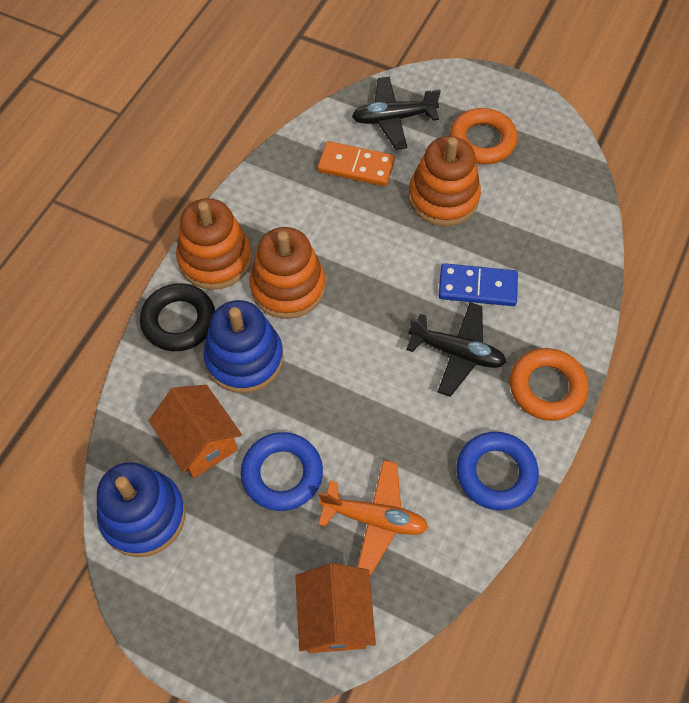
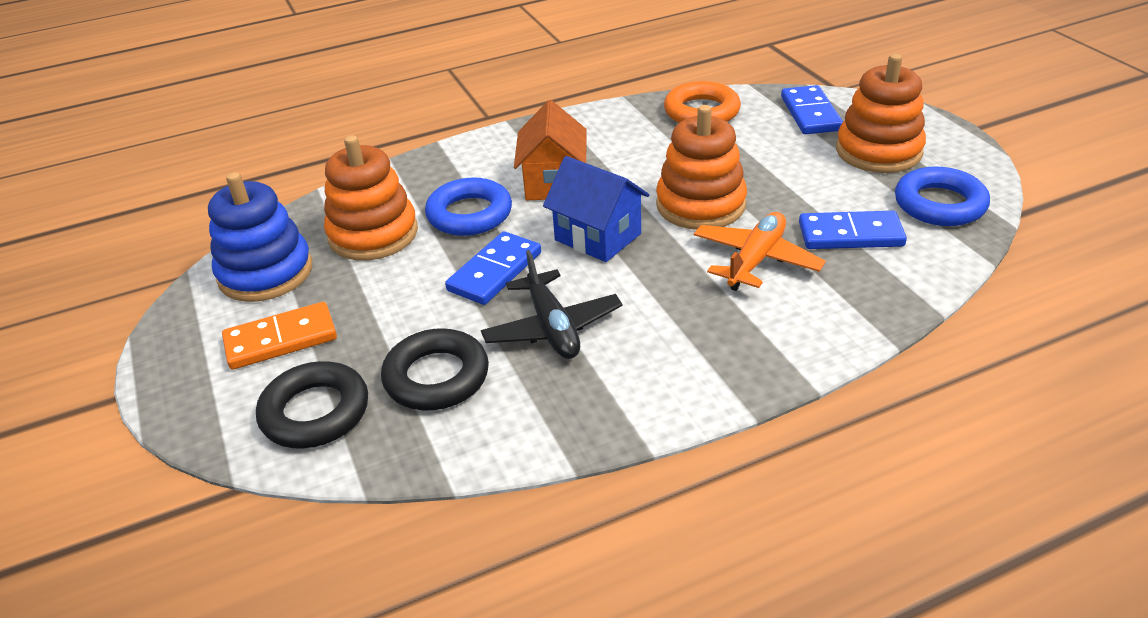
black plane: 2 -> 1
black ring: 1 -> 2
blue domino: 1 -> 3
blue house: 0 -> 1
blue stacking toy: 2 -> 1
orange house: 2 -> 1
orange ring: 2 -> 1

